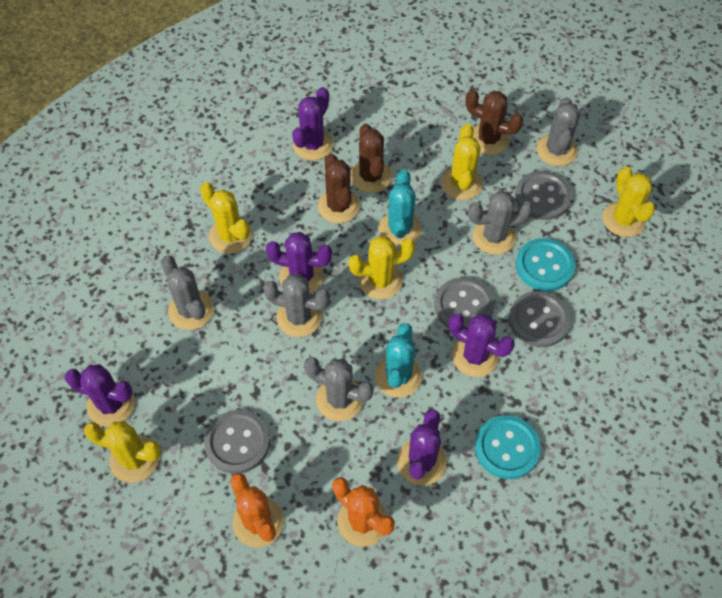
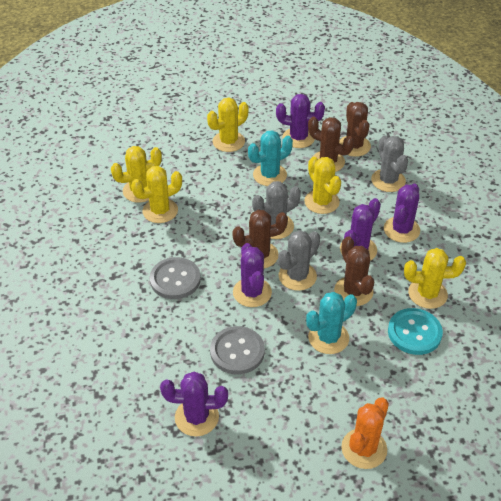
brown cactus: 3 -> 4
grey button: 4 -> 2
grey cactus: 5 -> 3
orange cactus: 2 -> 1
turquoise button: 2 -> 1

